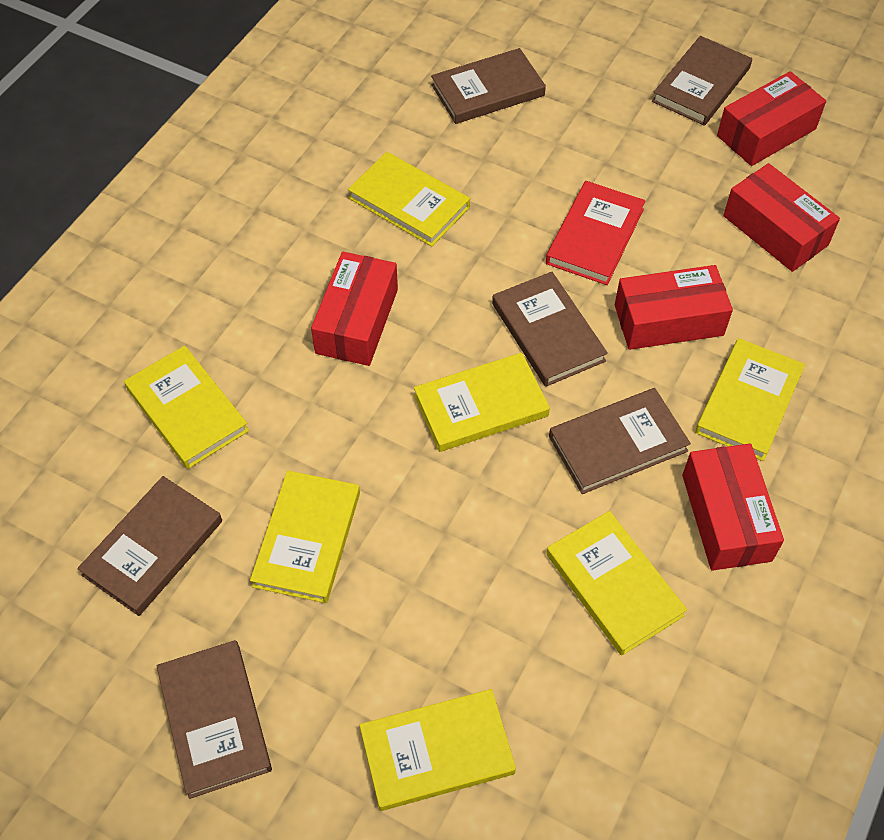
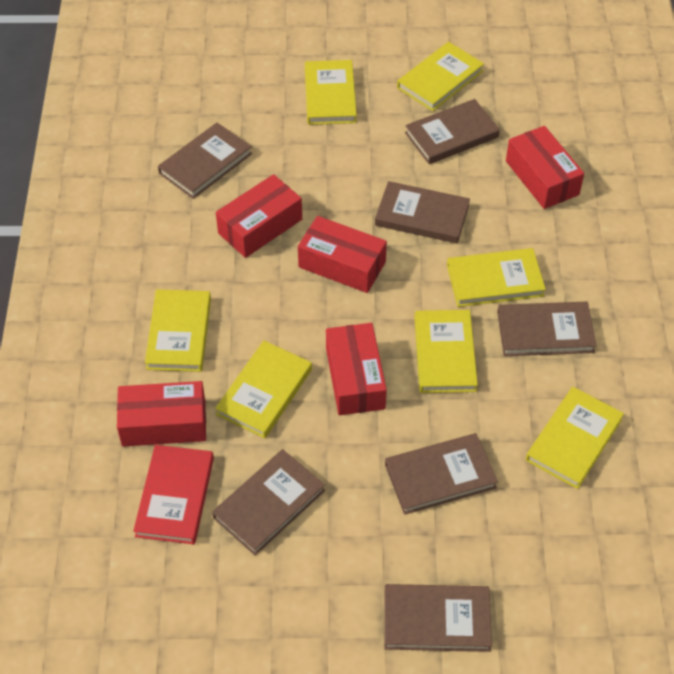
brown book: 6 -> 7

